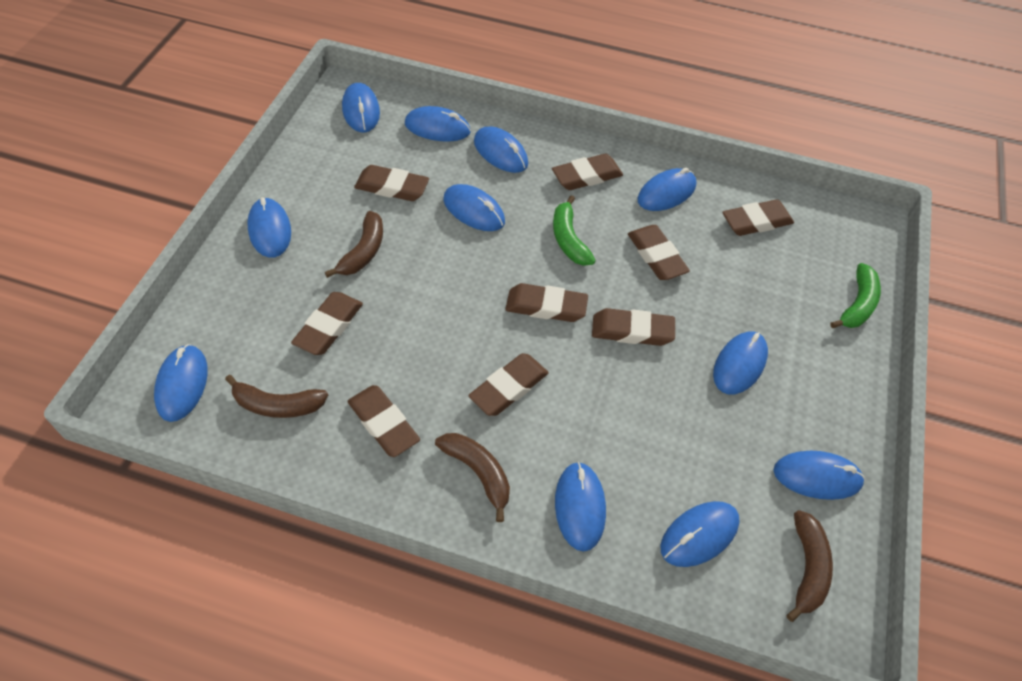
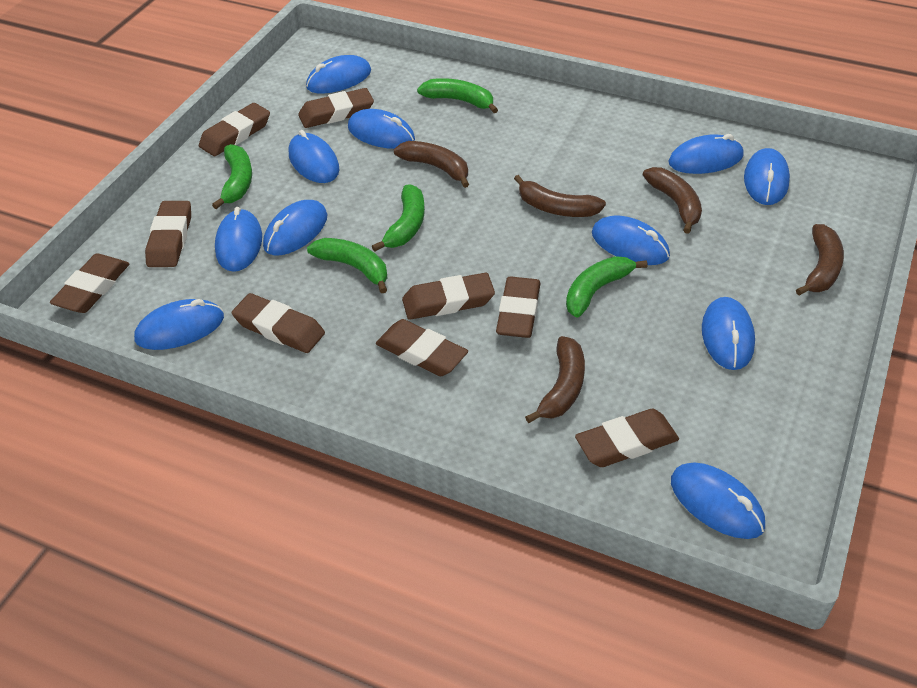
brown banana: 4 -> 5
green banana: 2 -> 5

